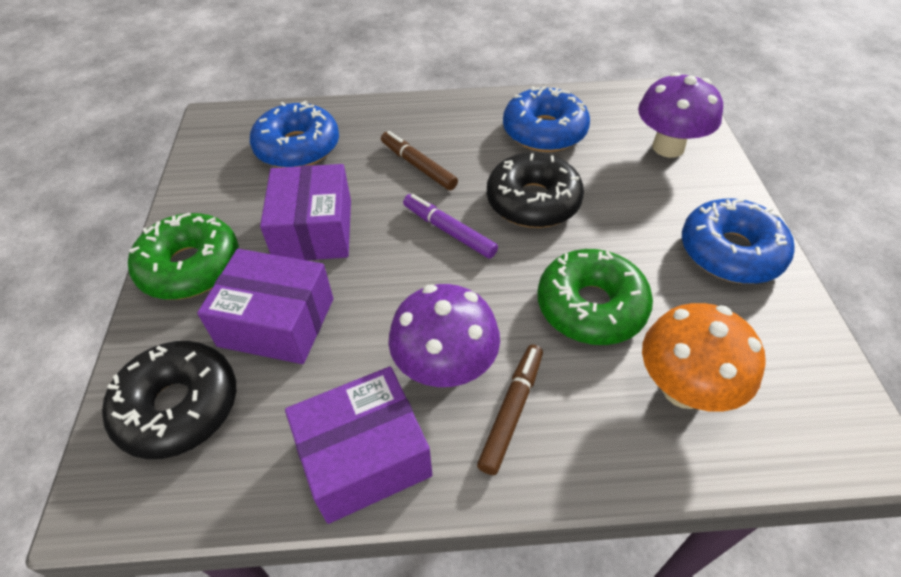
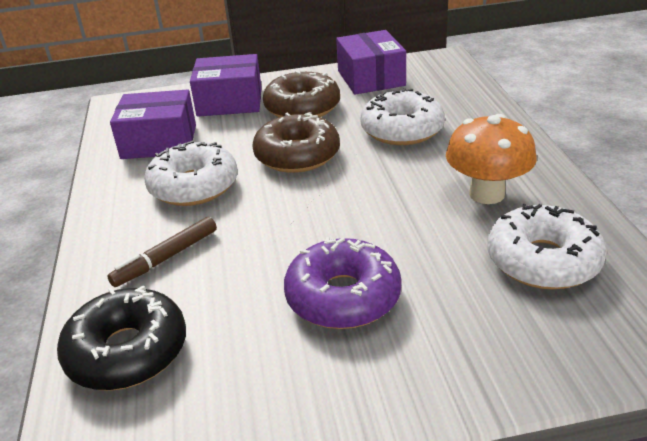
black donut: 2 -> 1
blue donut: 3 -> 0
brown donut: 0 -> 2
brown marker: 2 -> 1
green donut: 2 -> 0
purple donut: 0 -> 1
purple marker: 1 -> 0
purple mushroom: 2 -> 0
white donut: 0 -> 3

